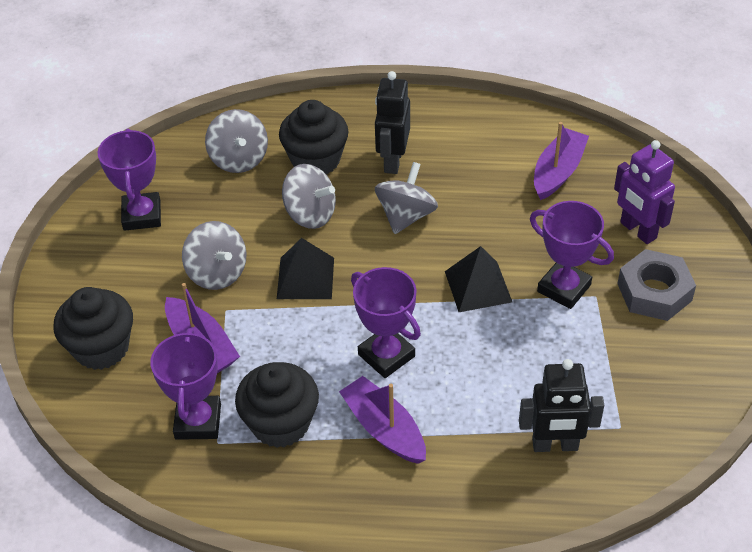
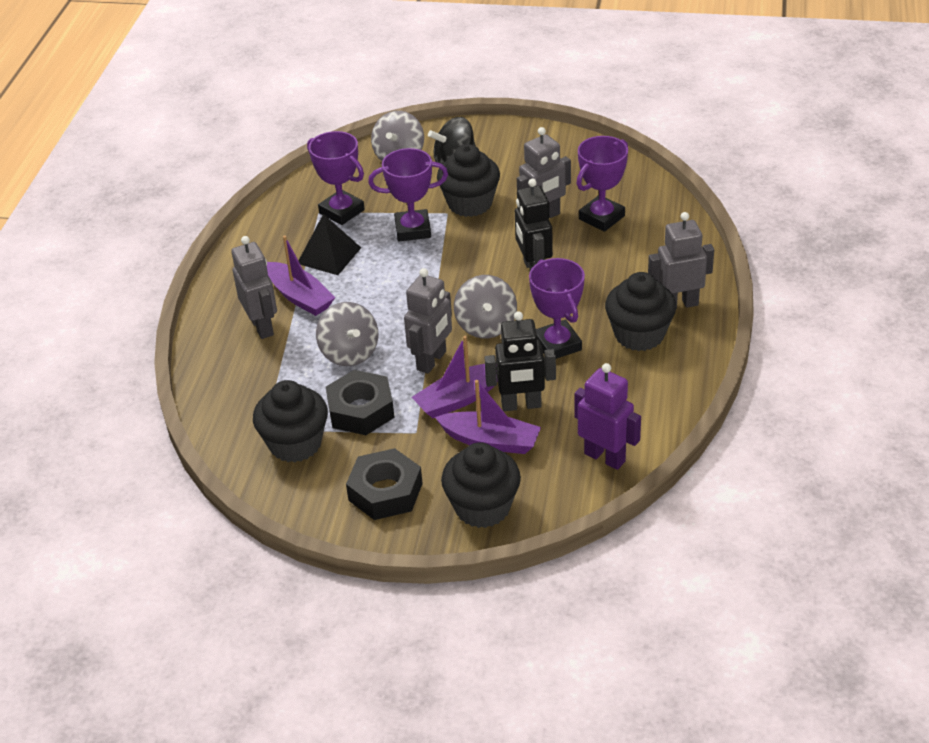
black cupcake: 3 -> 4
black nut: 0 -> 2
black pyramid: 2 -> 1
black spinning top: 0 -> 1
grey nut: 1 -> 0
grey robot: 0 -> 4
grey spinning top: 4 -> 3

